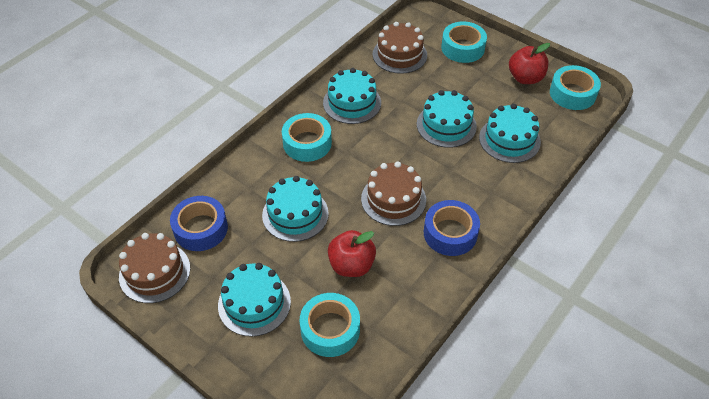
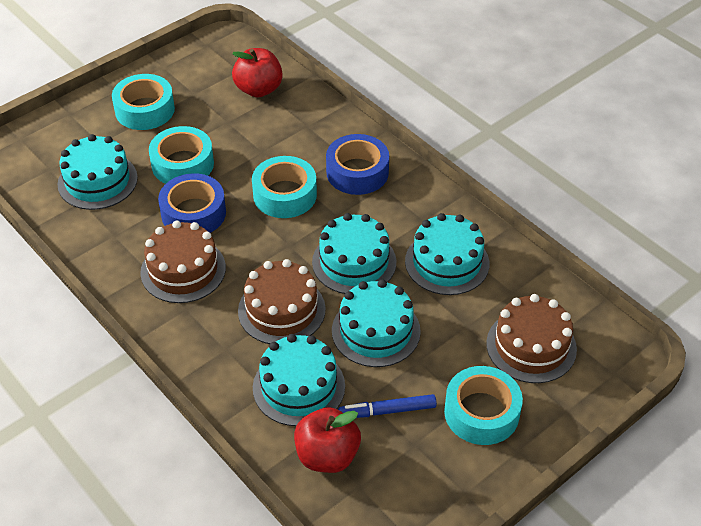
blue marker: 0 -> 1

